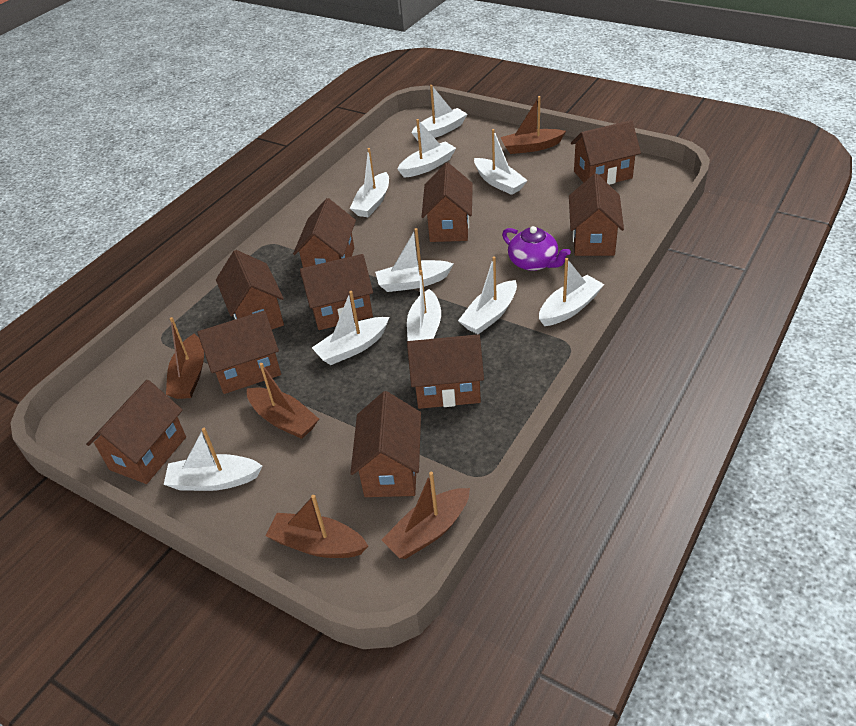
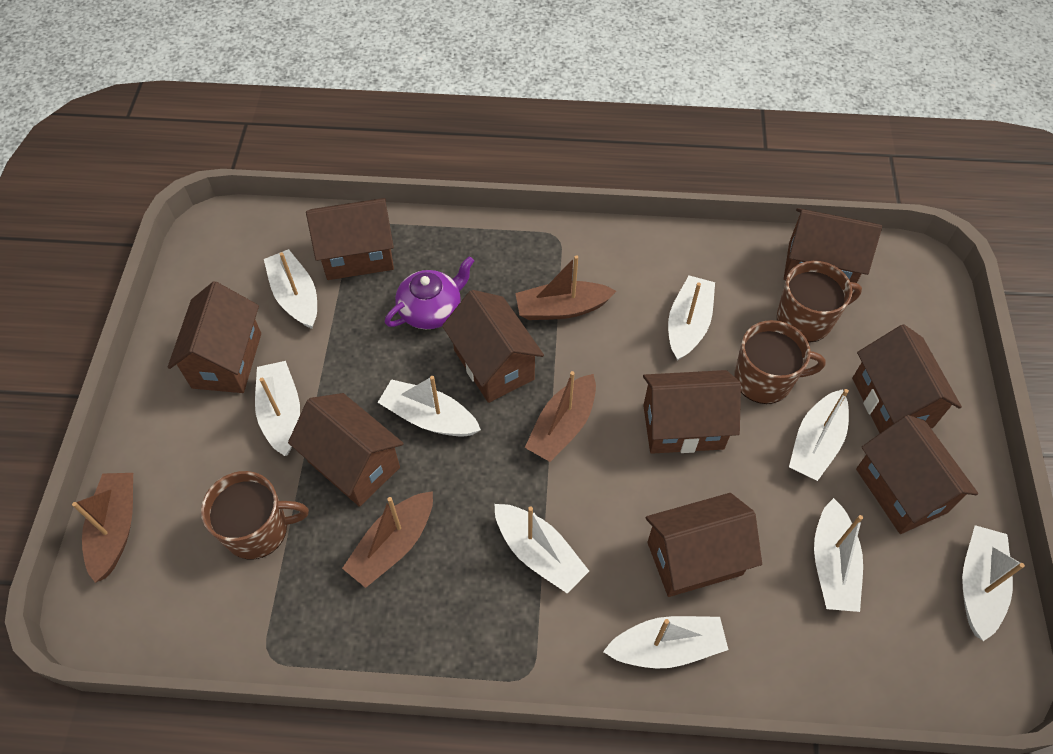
brown boat: 5 -> 4
brown house: 10 -> 9
brown mug: 0 -> 3
white boat: 10 -> 9

